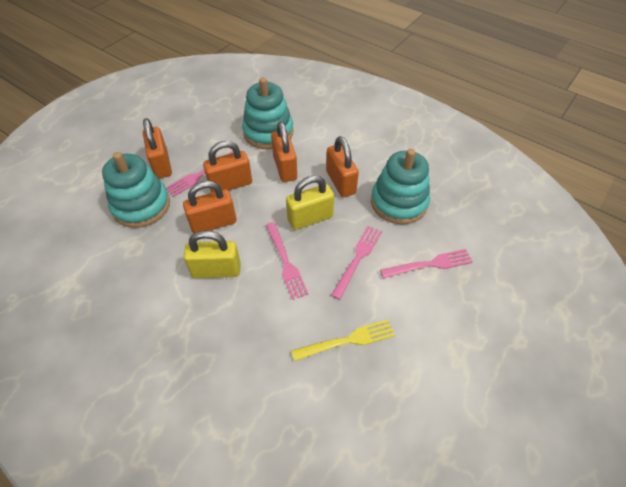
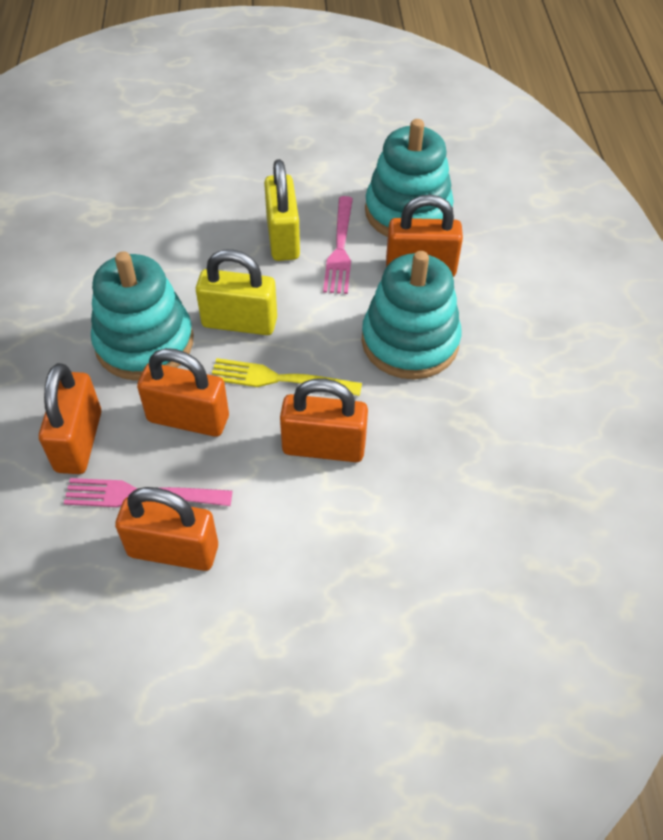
pink fork: 4 -> 2

